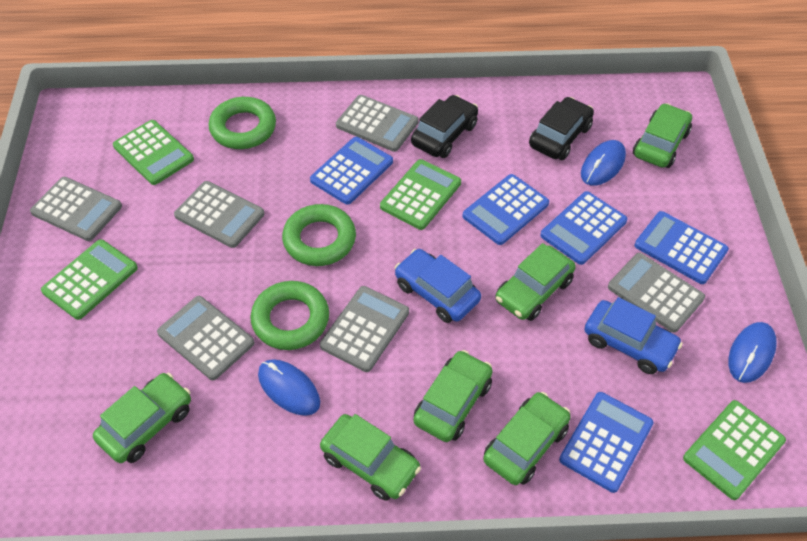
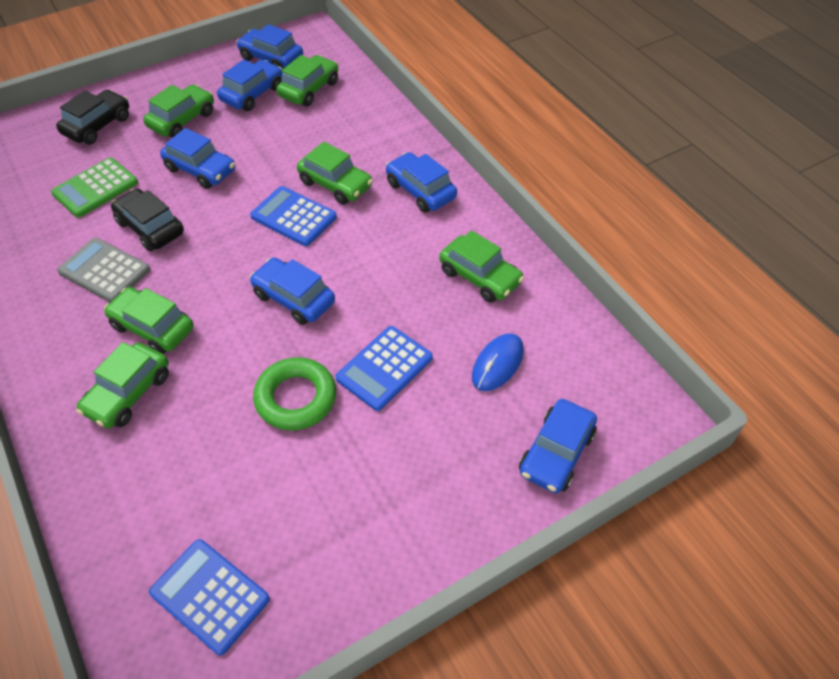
blue calculator: 5 -> 3
blue car: 2 -> 6
blue mouse: 3 -> 1
green calculator: 4 -> 1
green ring: 3 -> 1
grey calculator: 6 -> 1

